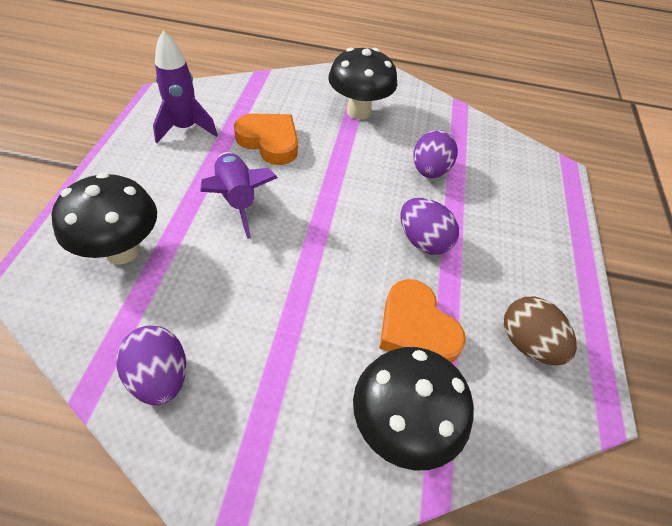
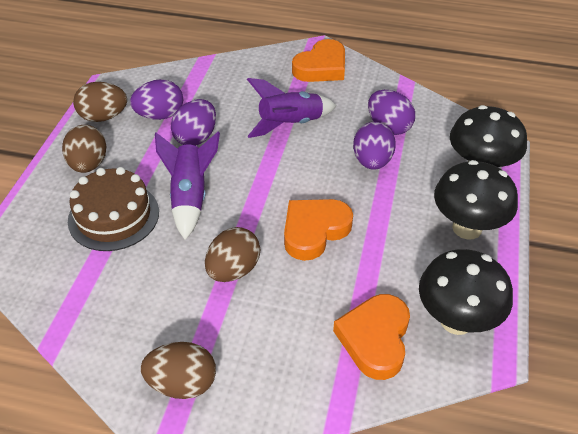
brown cake: 0 -> 1
brown egg: 1 -> 4
orange heart: 2 -> 3
purple egg: 3 -> 4

